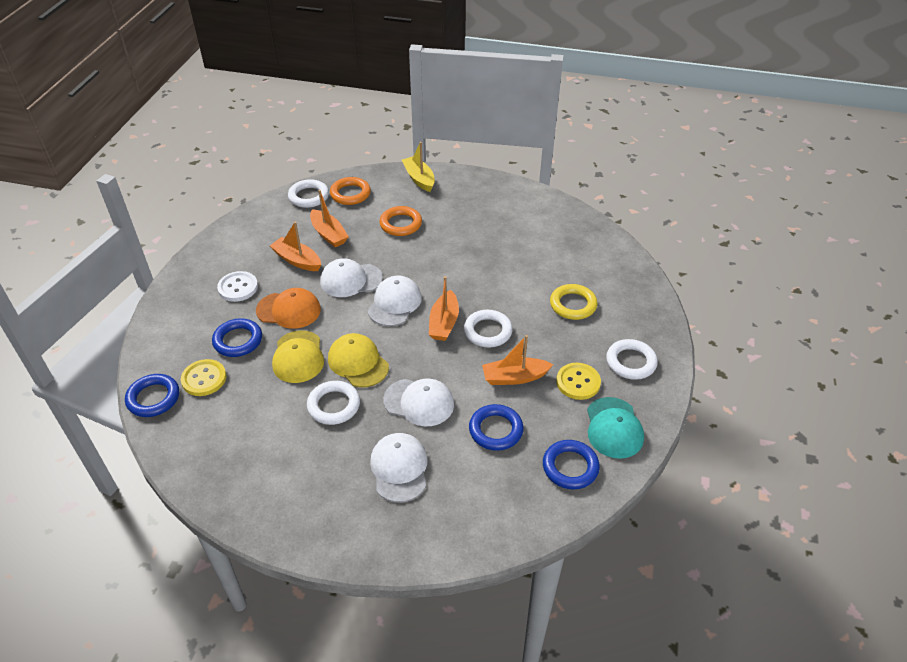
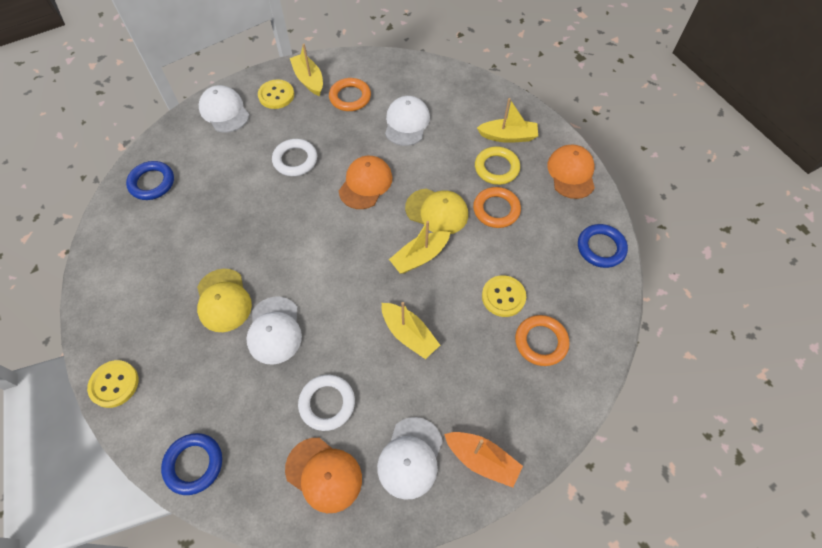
blue ring: 4 -> 3
orange boat: 4 -> 1
orange cap: 1 -> 3
orange ring: 2 -> 3
turquoise cap: 1 -> 0
white button: 1 -> 0
white ring: 4 -> 2
yellow boat: 1 -> 4
yellow button: 2 -> 3

